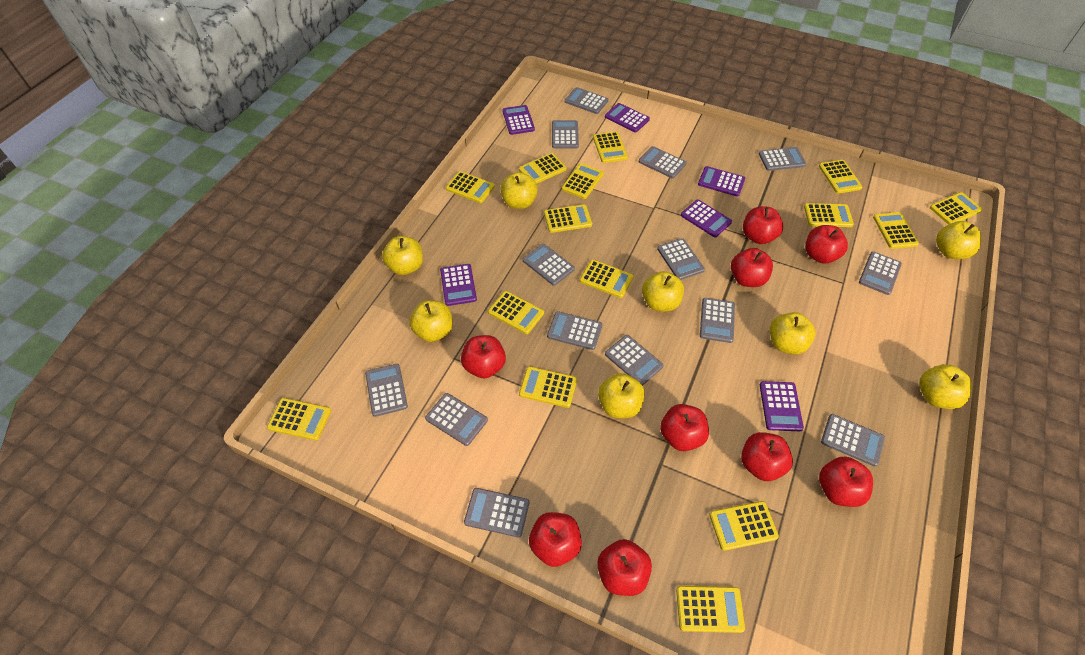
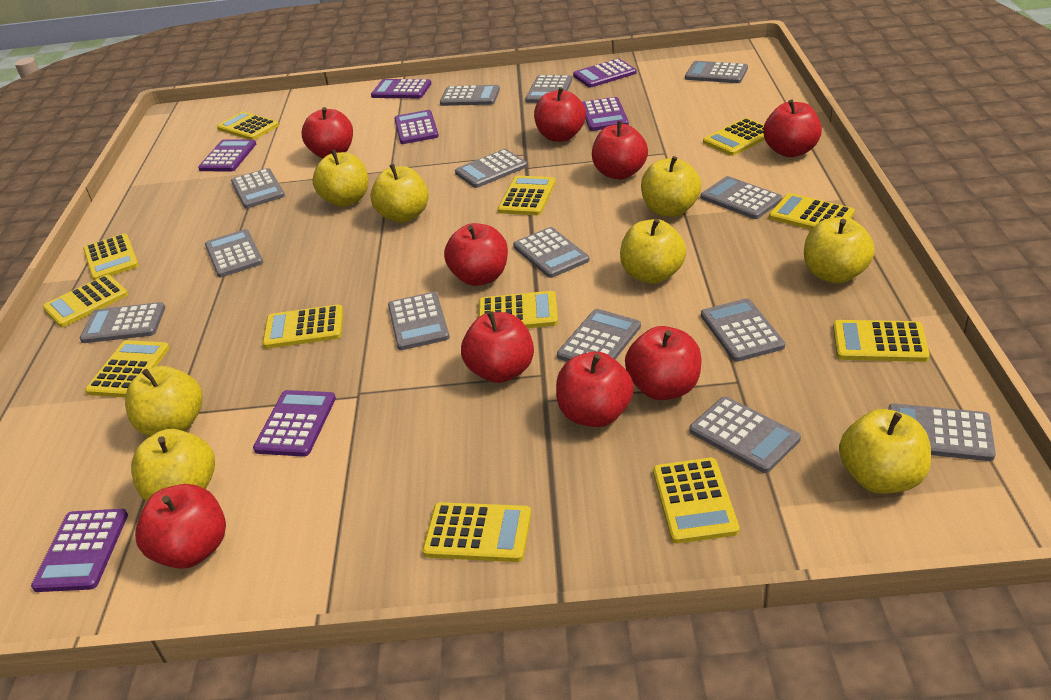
purple calculator: 6 -> 7
yellow calculator: 15 -> 12

